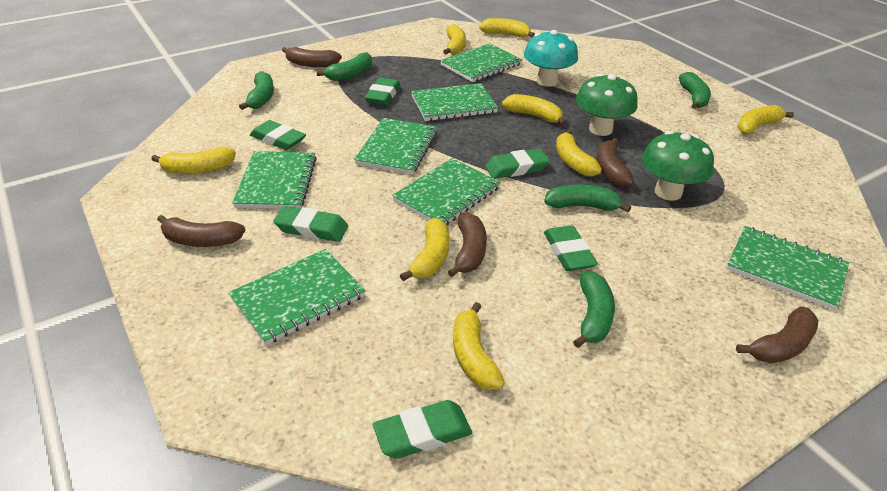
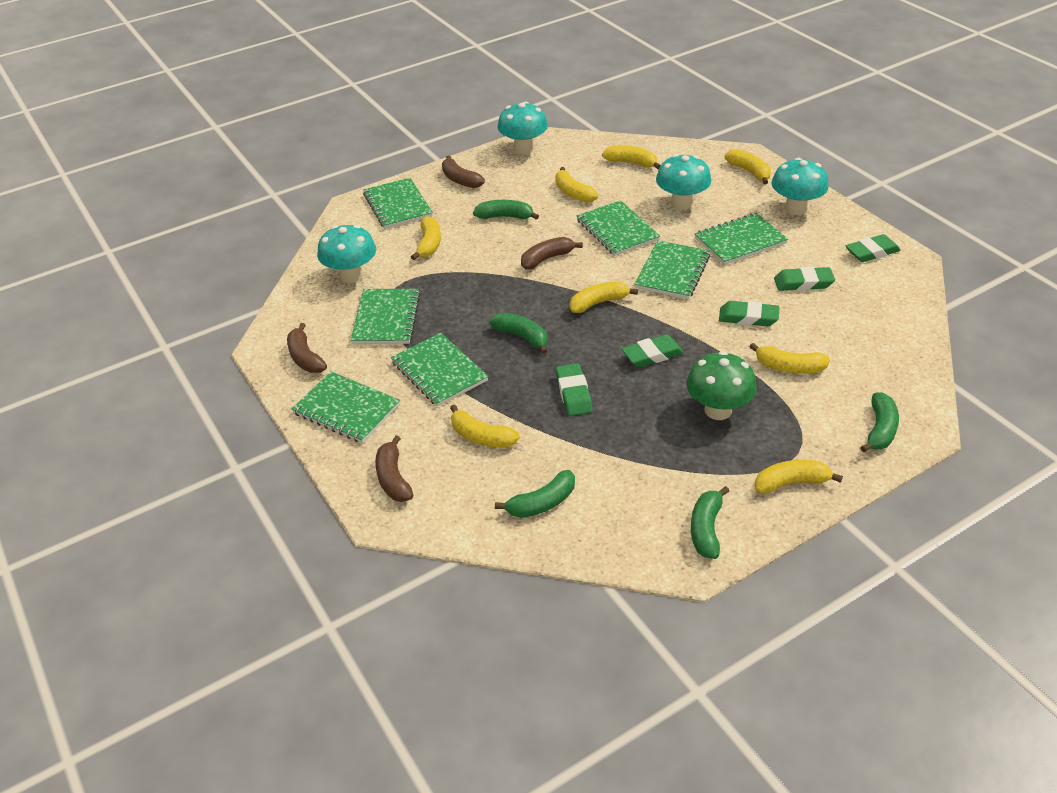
brown banana: 5 -> 4
green eraser: 6 -> 5
green mushroom: 2 -> 1
turquoise mushroom: 1 -> 4

